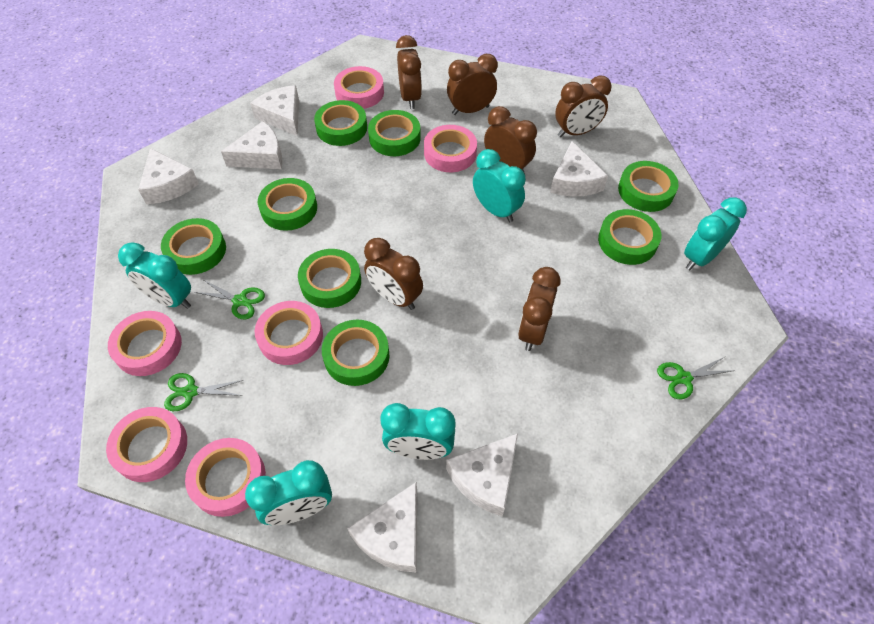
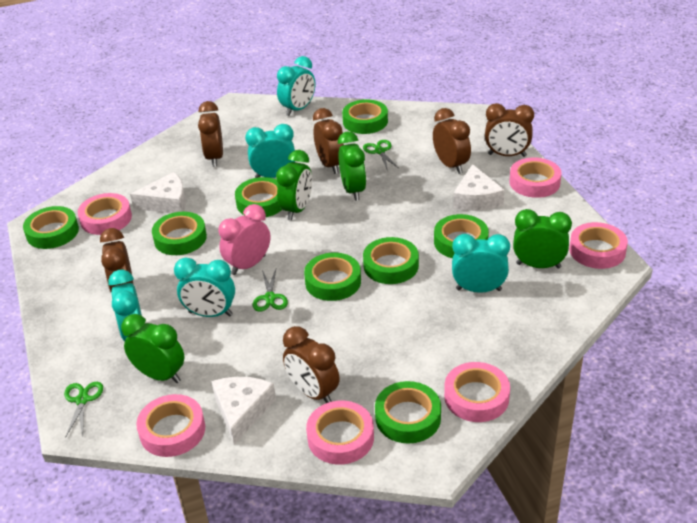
green clock: 0 -> 4
pink clock: 0 -> 1
white cheese: 6 -> 3

